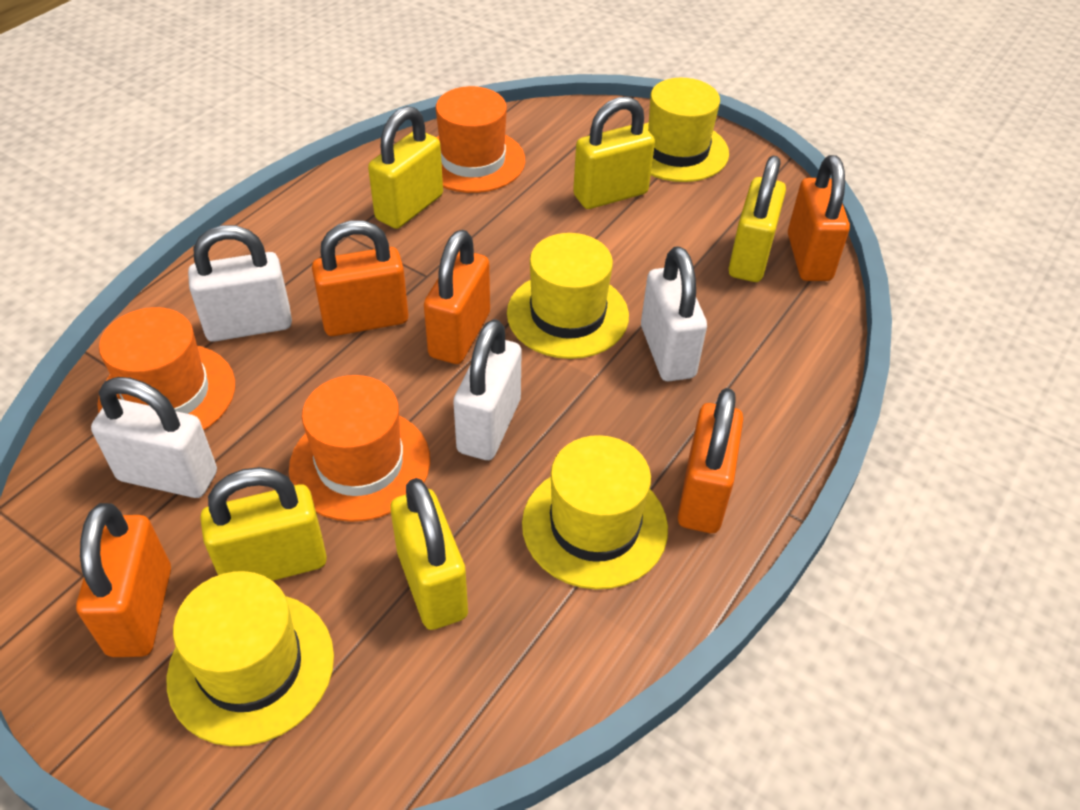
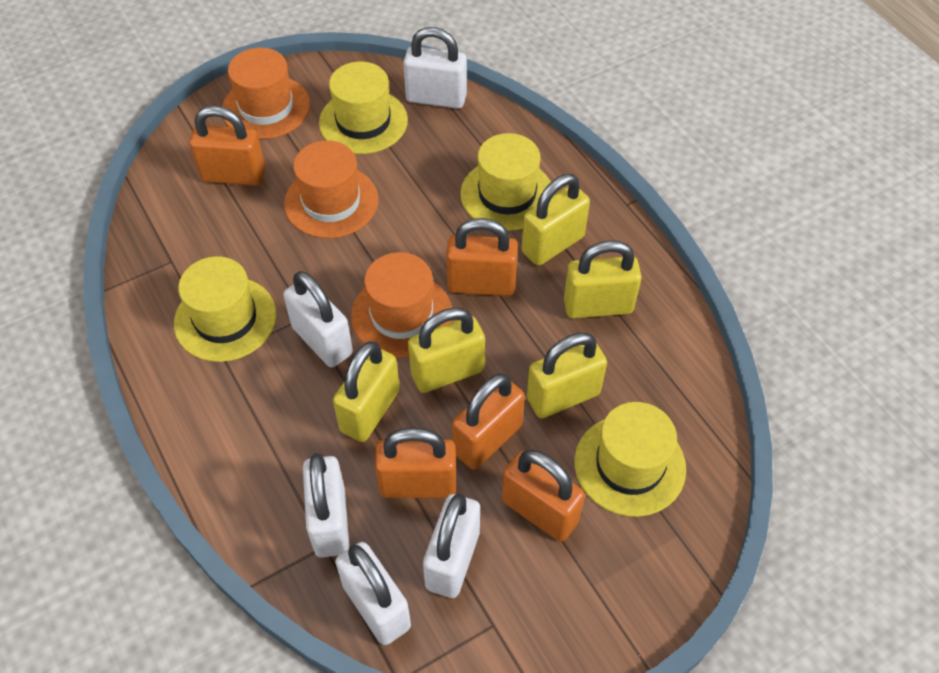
white padlock: 4 -> 5

